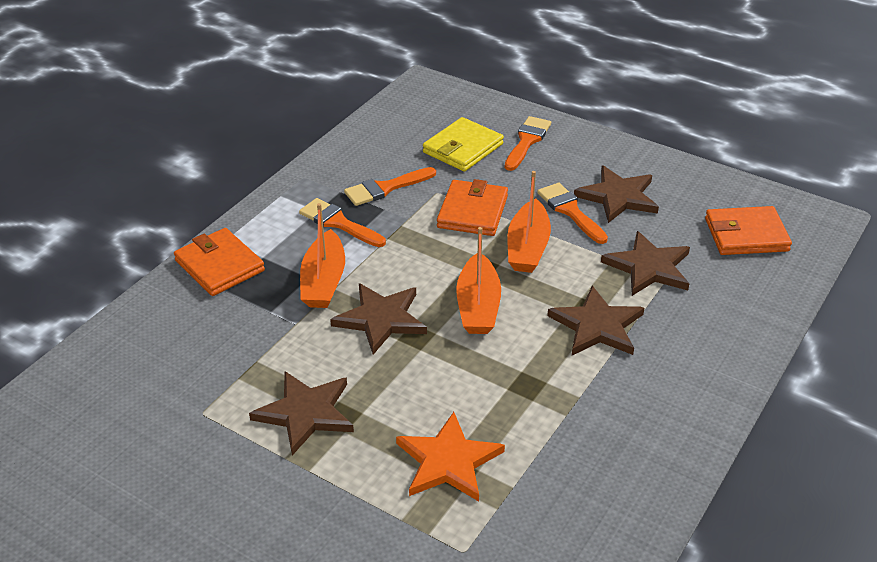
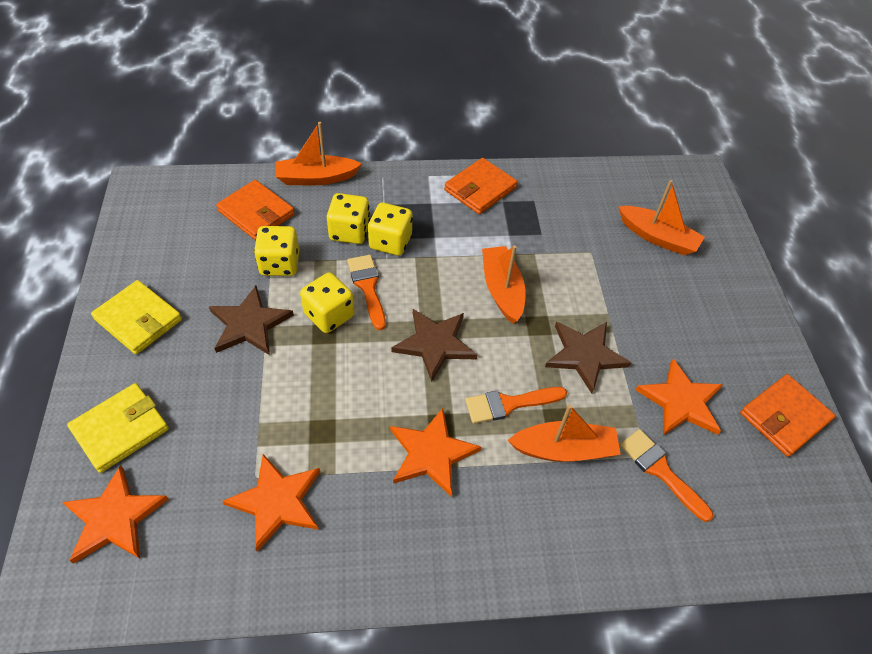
brown star: 5 -> 3
orange boat: 3 -> 4
orange brush: 4 -> 3
orange star: 1 -> 4
yellow dice: 0 -> 4
yellow wallet: 1 -> 2

